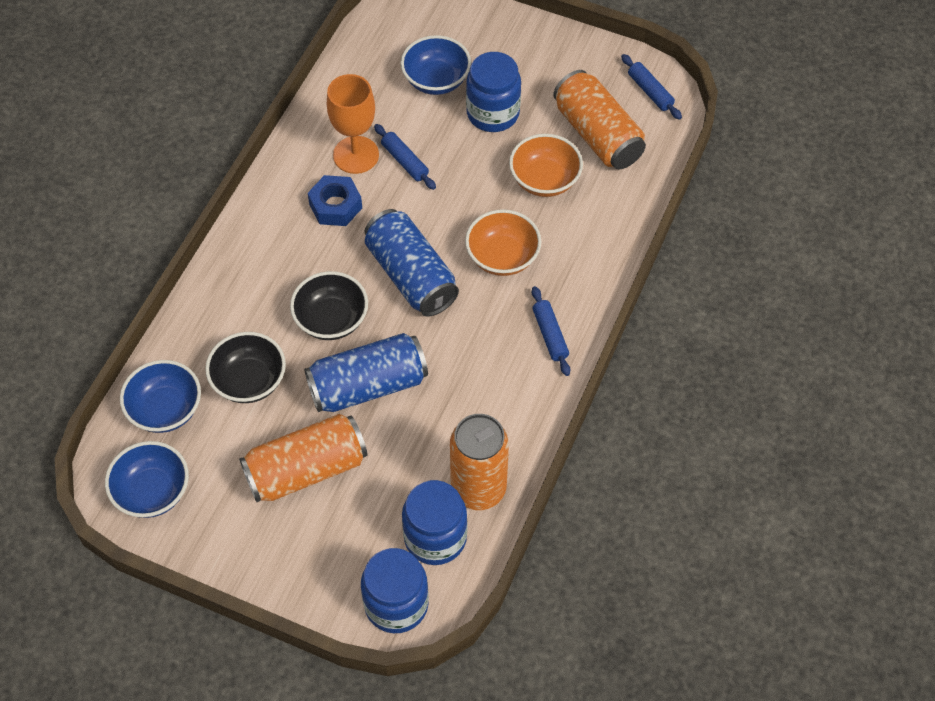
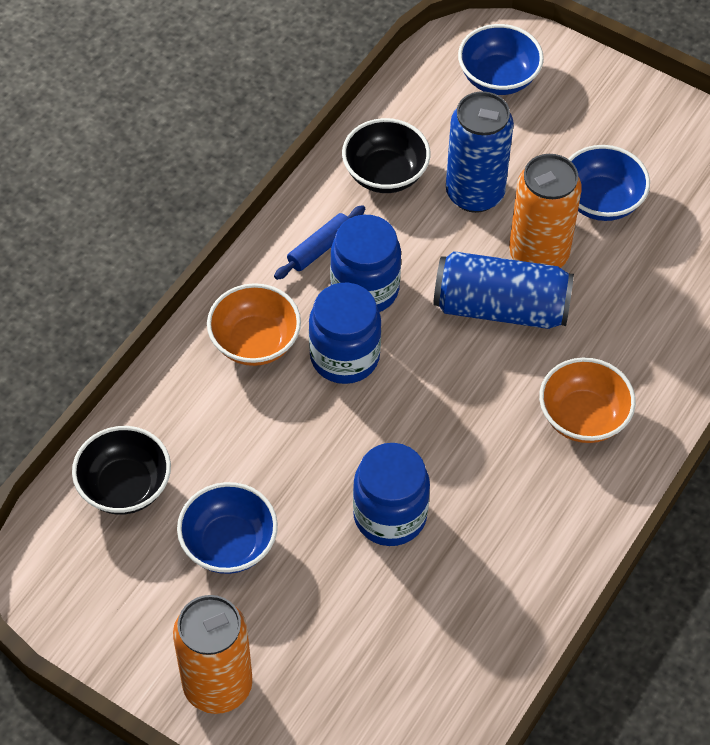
blue nut: 1 -> 0
blue rolling pin: 3 -> 1
orange can: 3 -> 2
orange goblet: 1 -> 0

